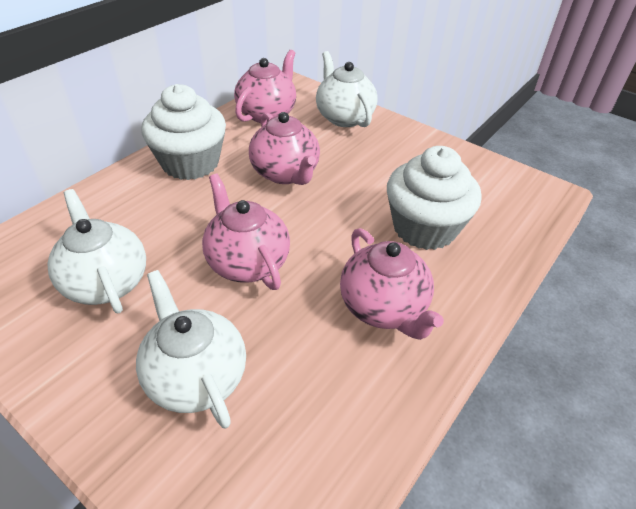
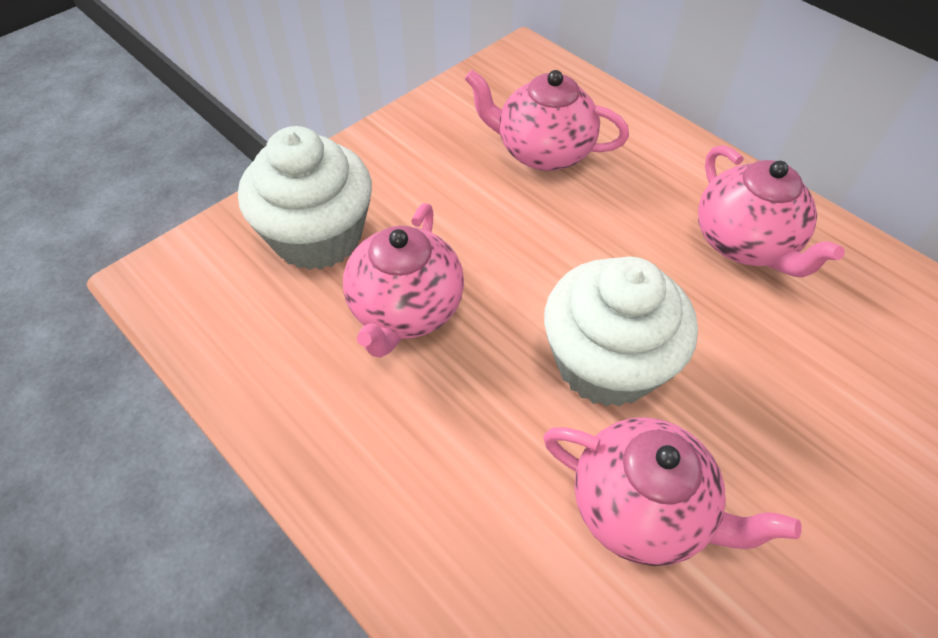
white teapot: 3 -> 0

